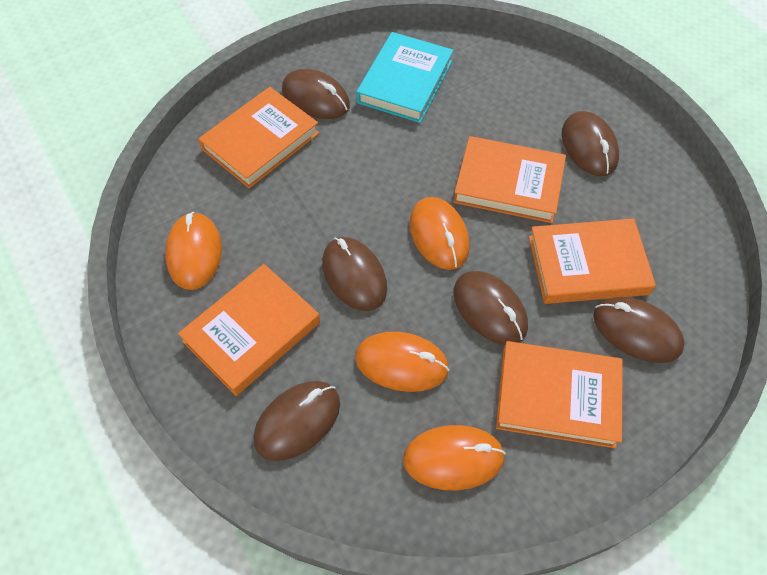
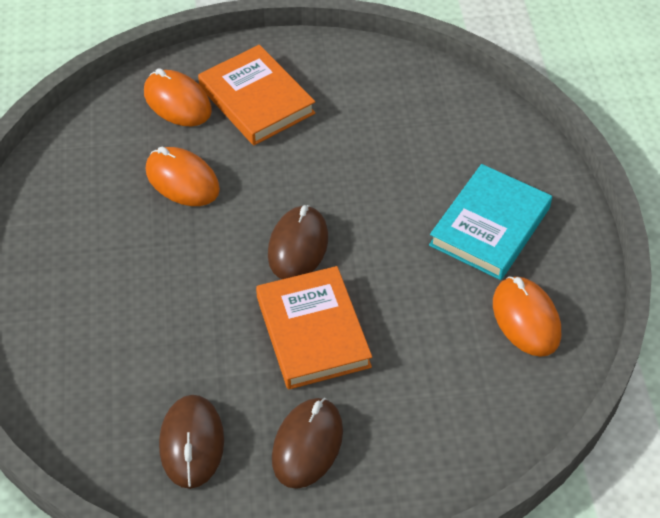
brown mouse: 6 -> 3
orange book: 5 -> 2
orange mouse: 4 -> 3

